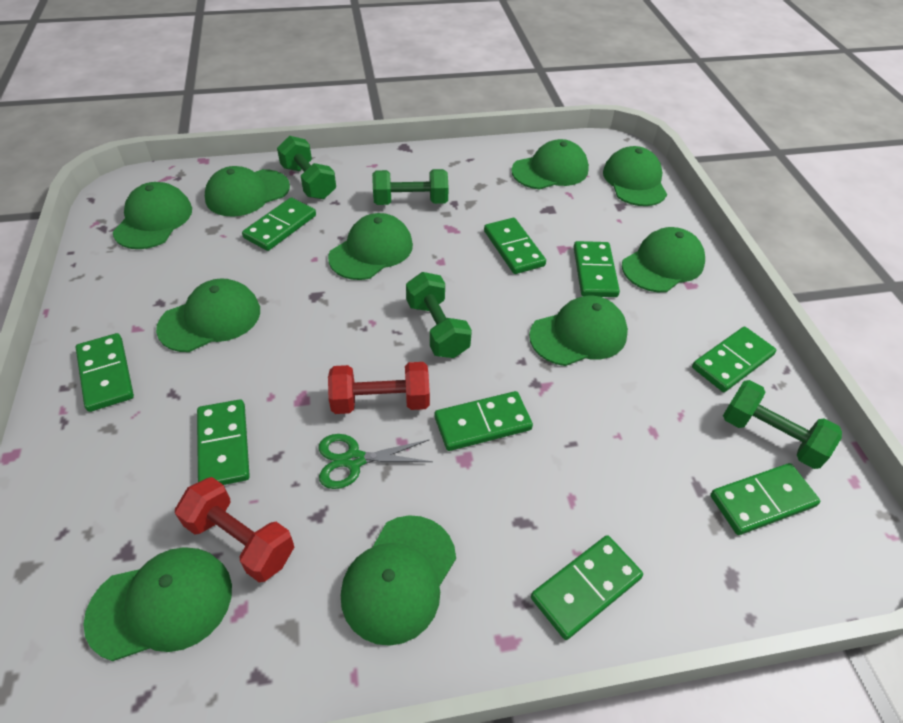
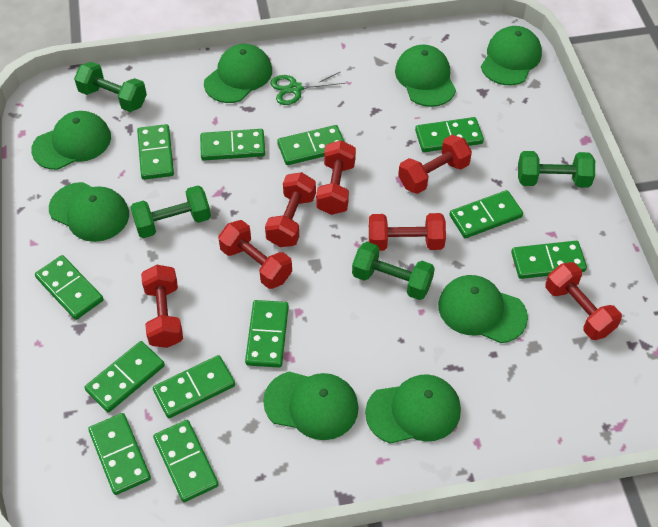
green cap: 10 -> 8
green domino: 9 -> 12
red dumbbell: 2 -> 7

